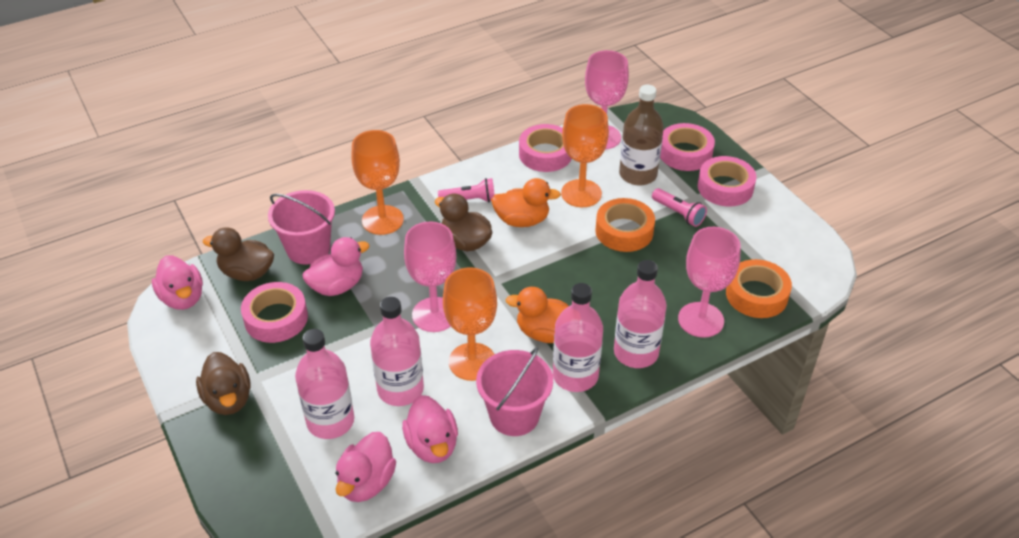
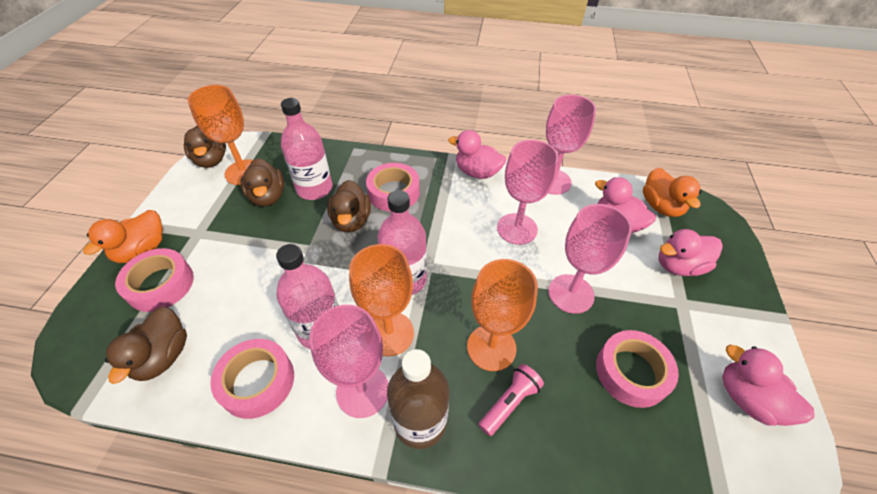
brown duck: 3 -> 4
orange tape: 2 -> 0
pink bottle: 4 -> 3
pink bucket: 2 -> 0
pink flashlight: 2 -> 1
pink goblet: 3 -> 4

